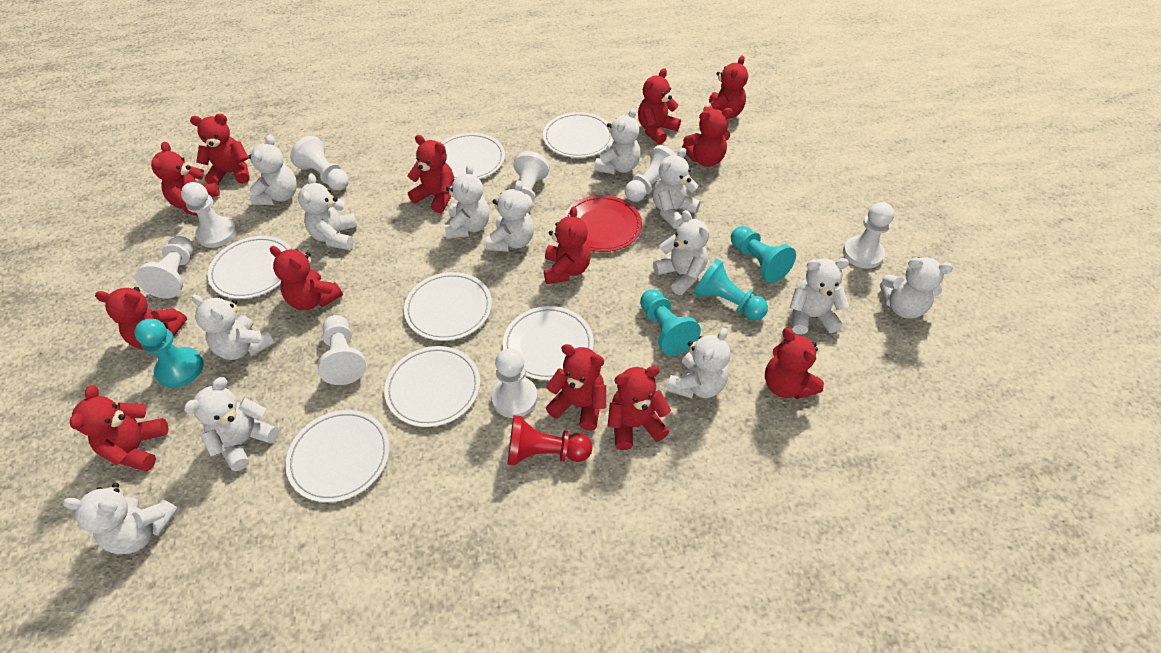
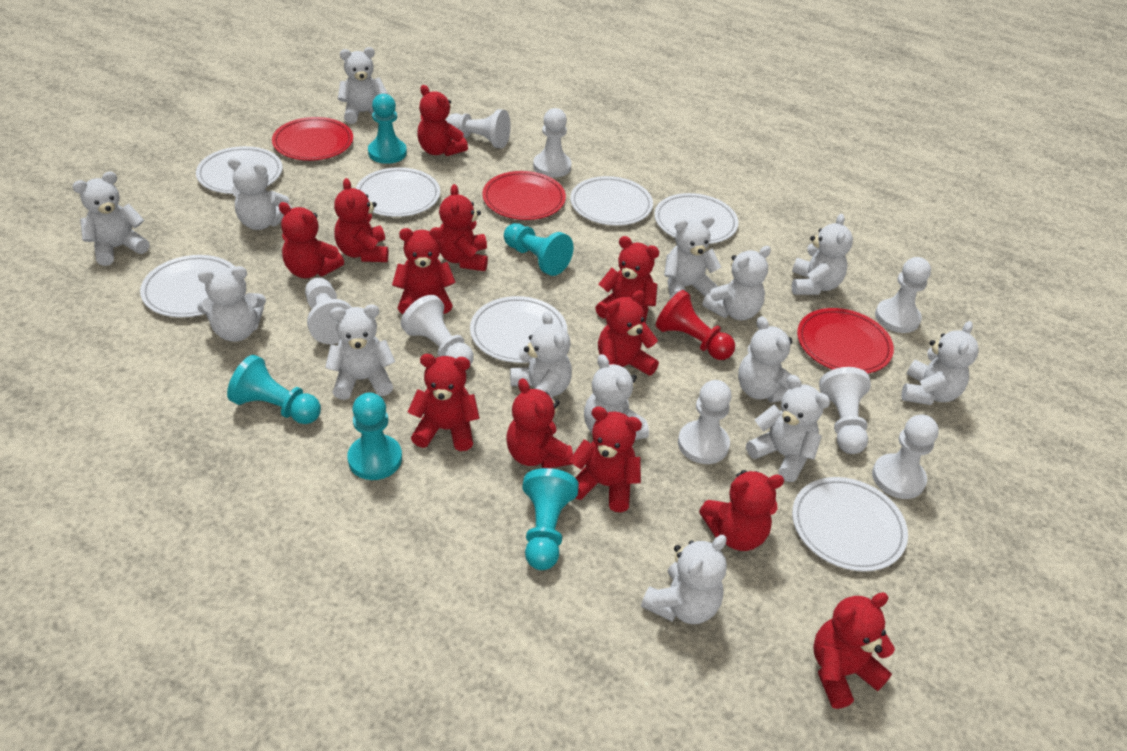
red plate: 1 -> 3
red teddy bear: 13 -> 12
turquoise pawn: 4 -> 5
white teddy bear: 13 -> 14

